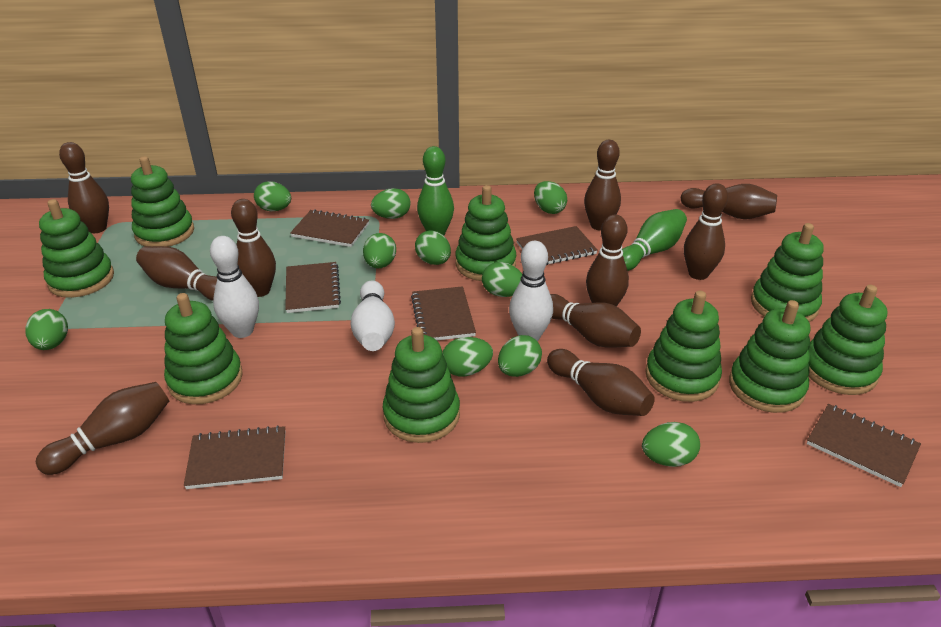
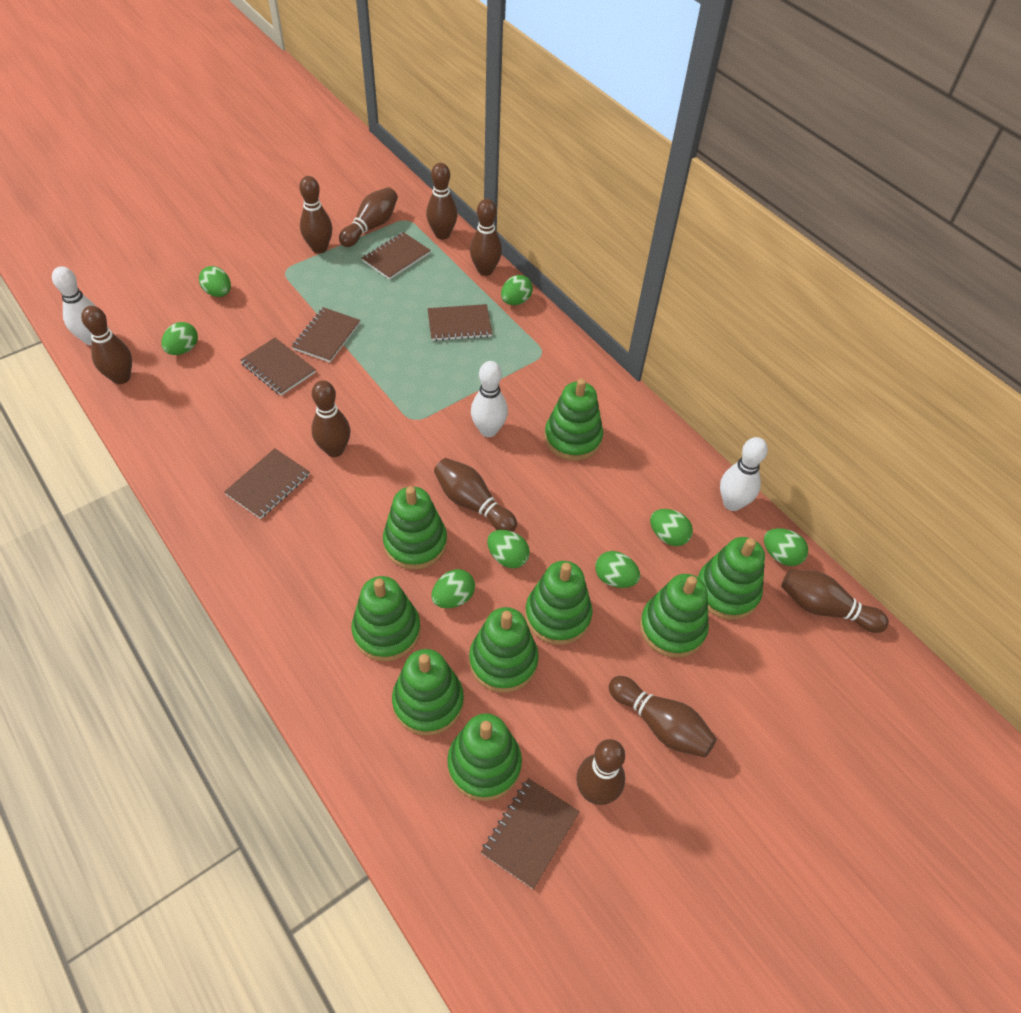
green bowling pin: 2 -> 0
green egg: 10 -> 8

